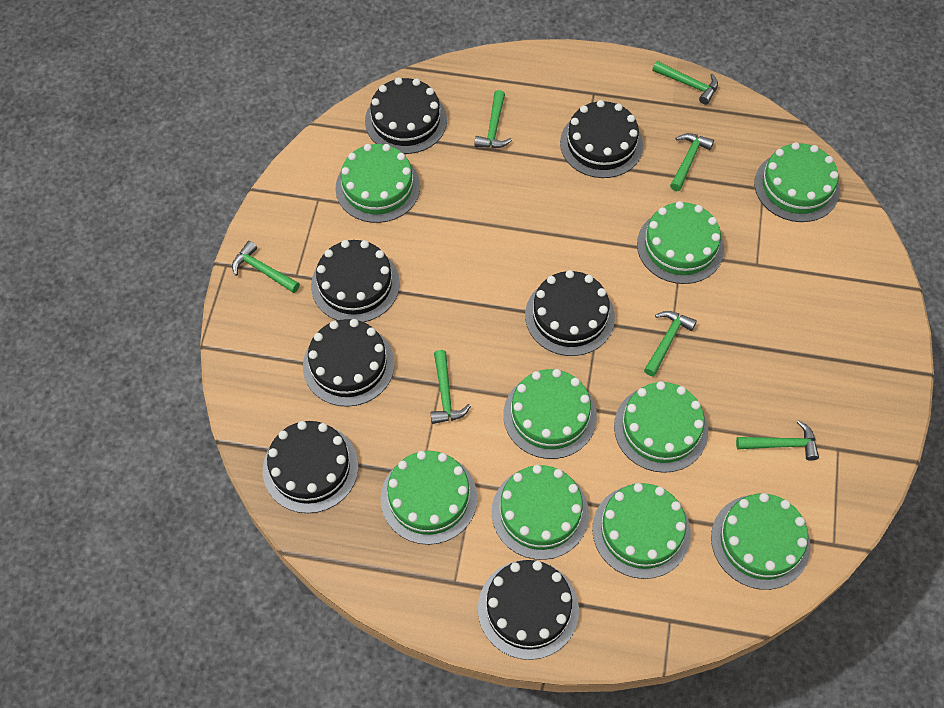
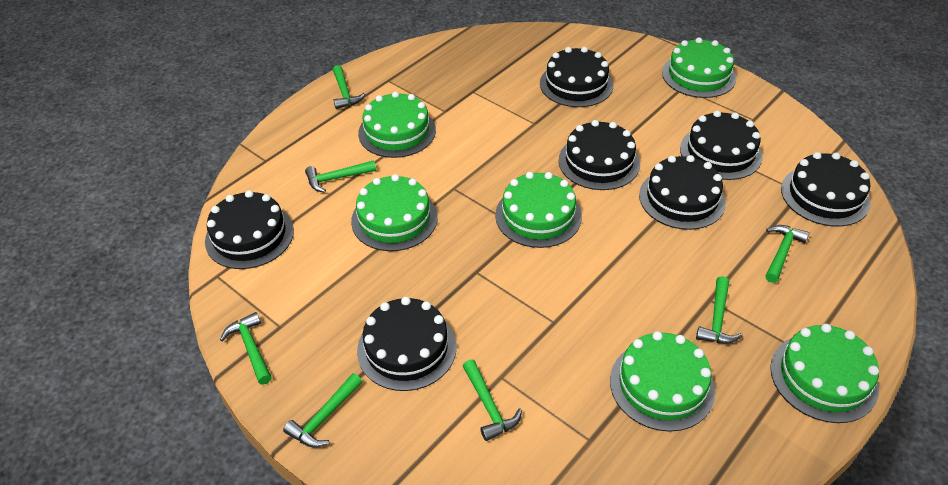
green cake: 9 -> 6

